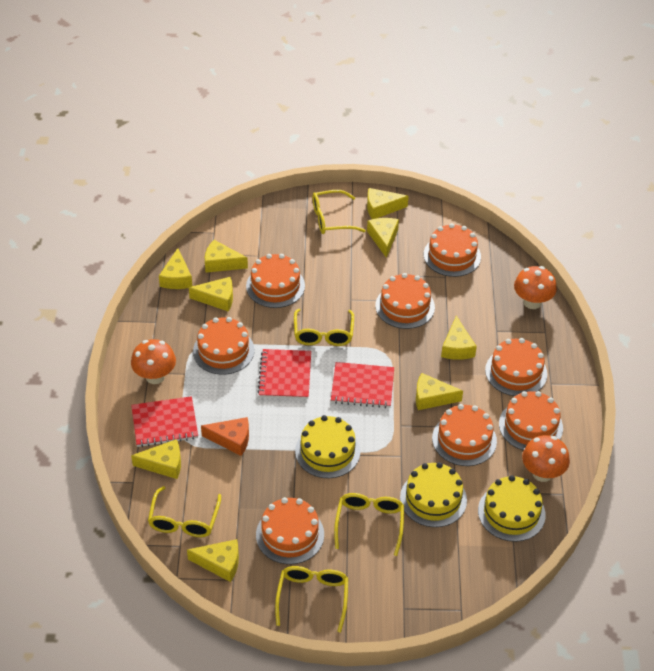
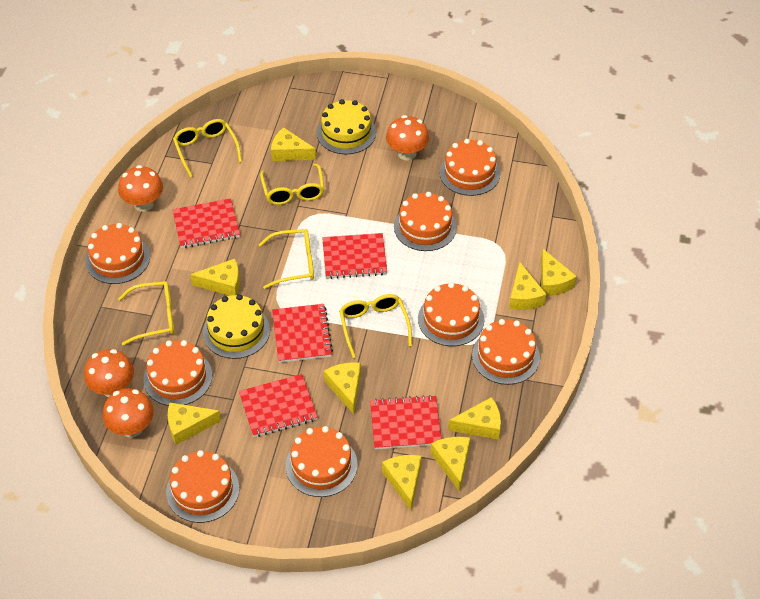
orange cheese: 1 -> 0
orange mushroom: 3 -> 4
red notebook: 3 -> 5
yellow cake: 3 -> 2

